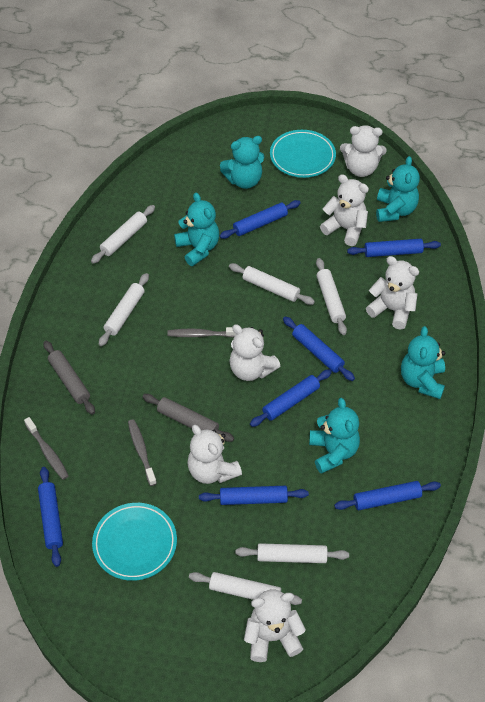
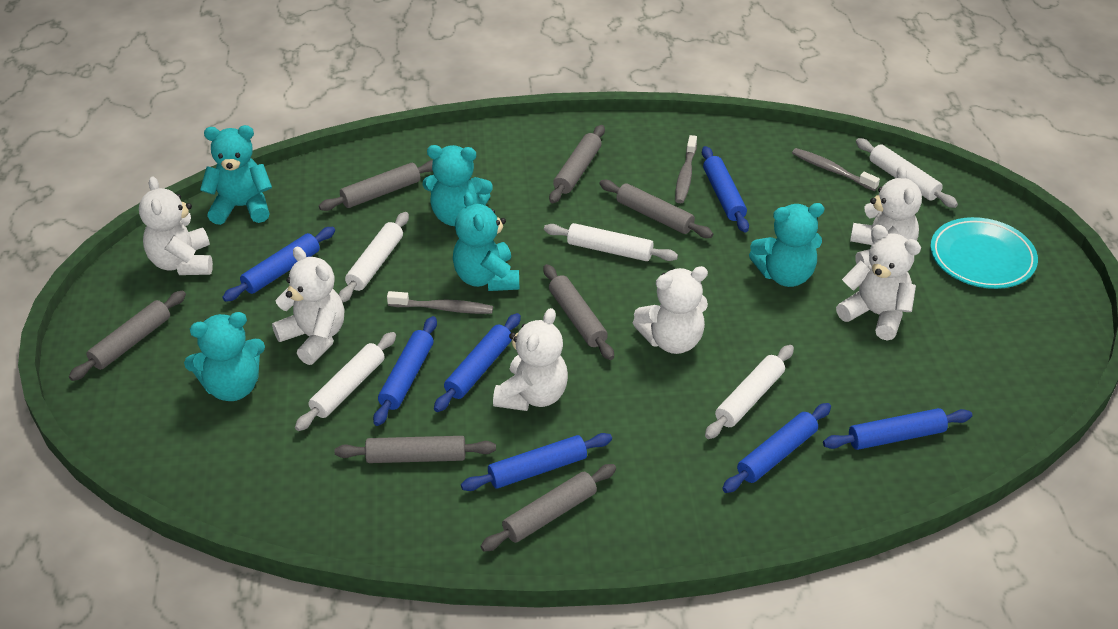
grey rolling pin: 2 -> 7
turquoise plate: 2 -> 1
white rolling pin: 6 -> 5

